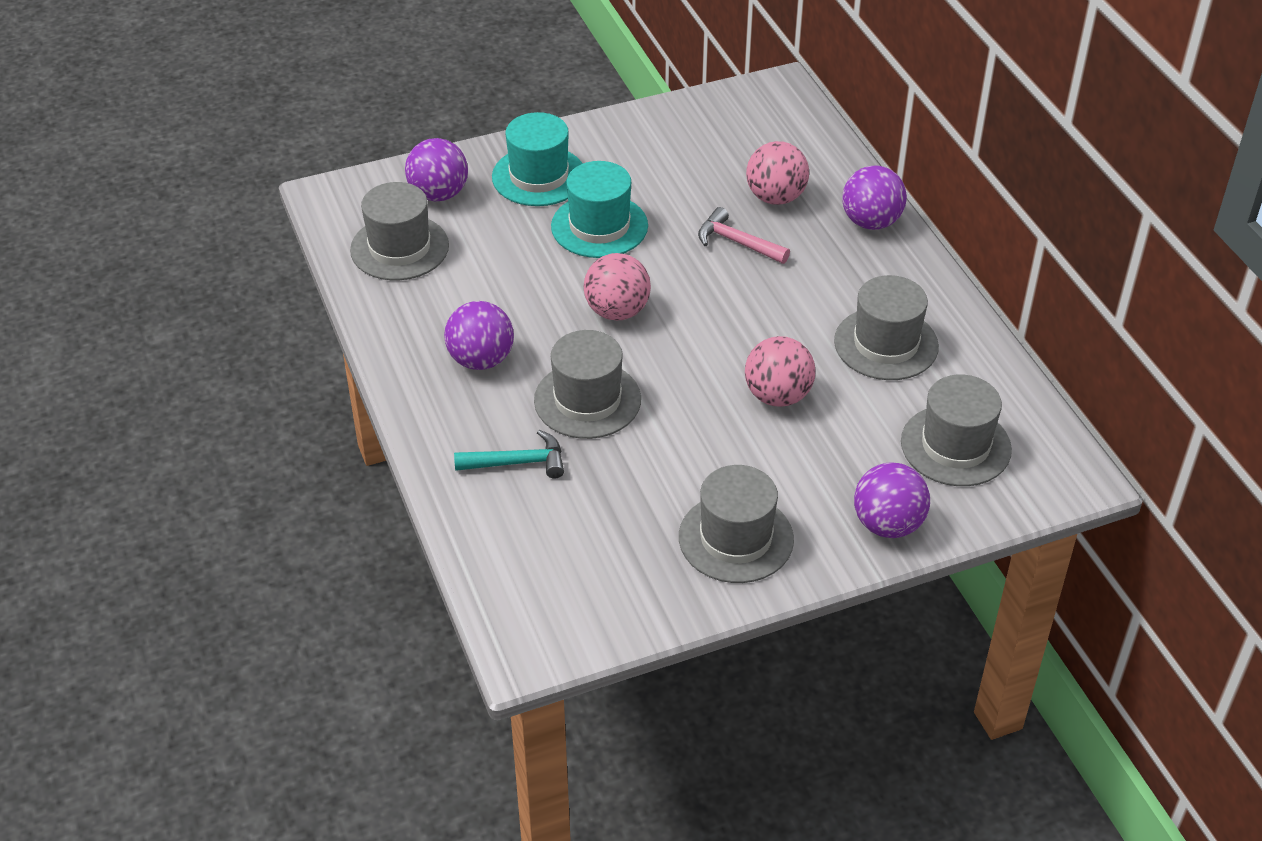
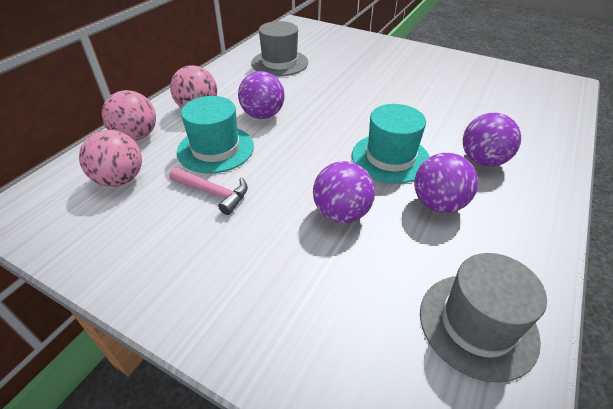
grey hat: 5 -> 2
turquoise hammer: 1 -> 0

